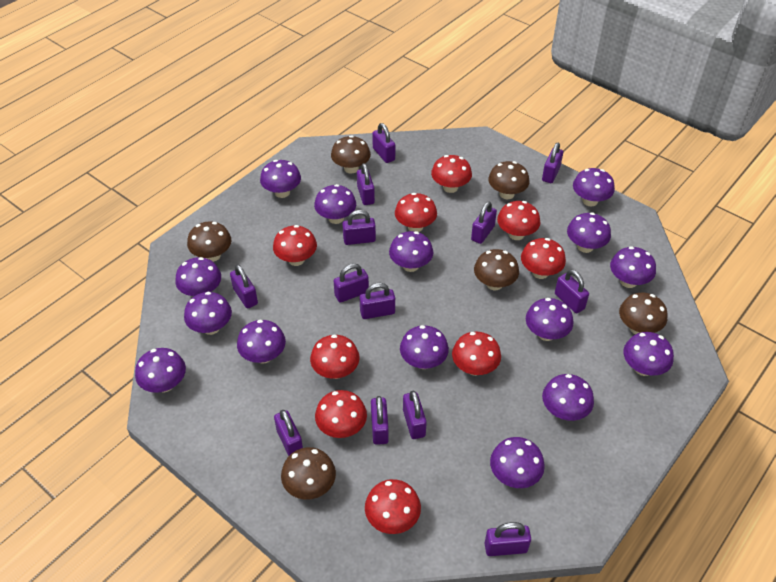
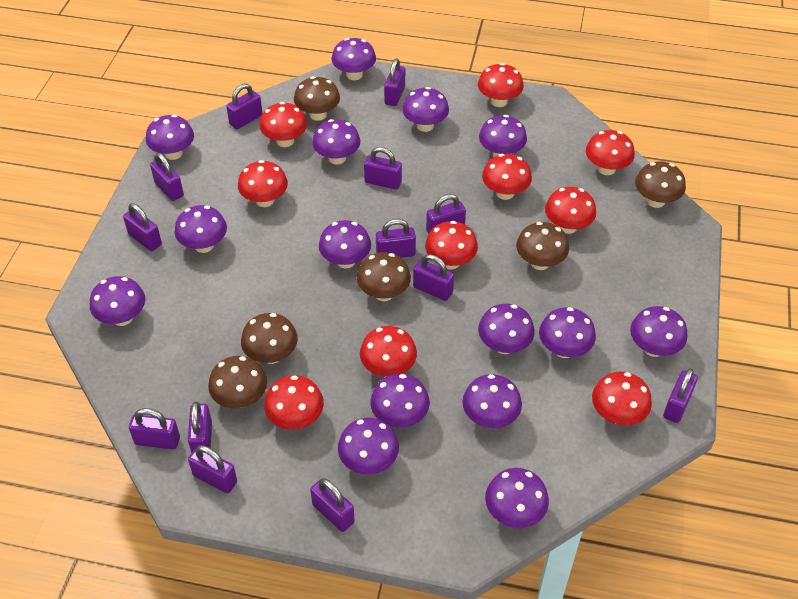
red mushroom: 9 -> 10

